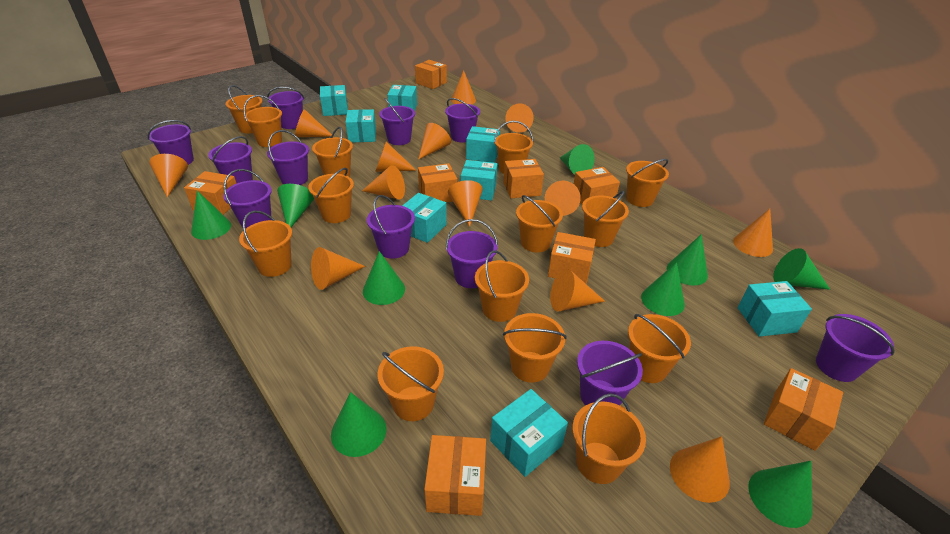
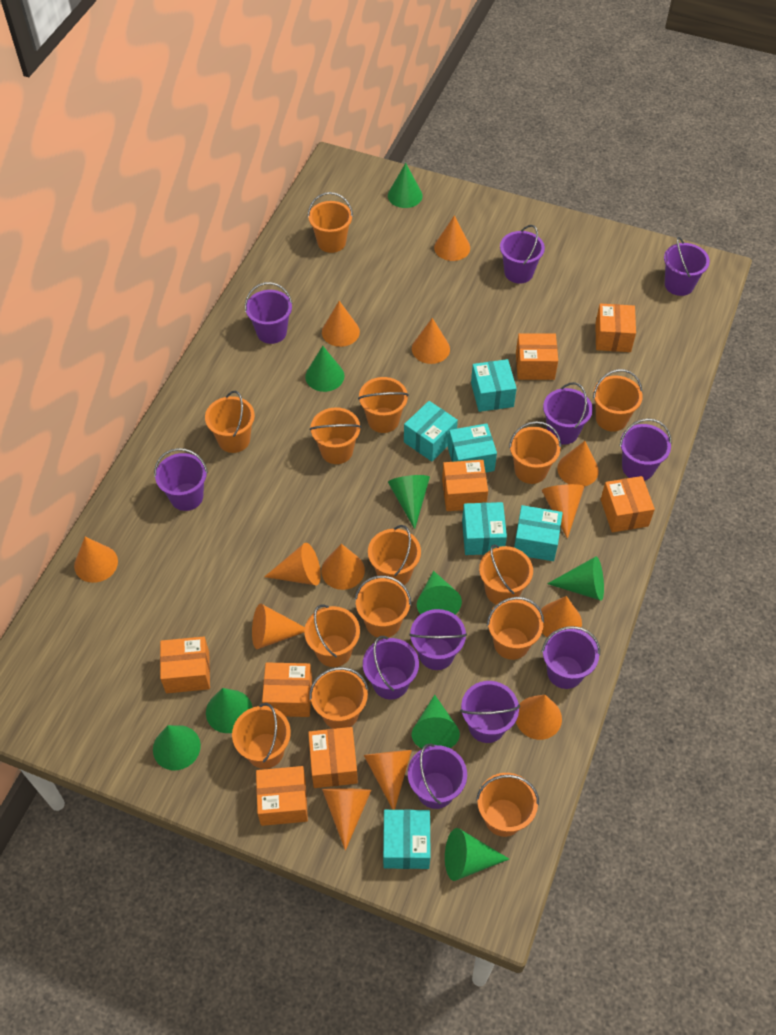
turquoise box: 8 -> 6

